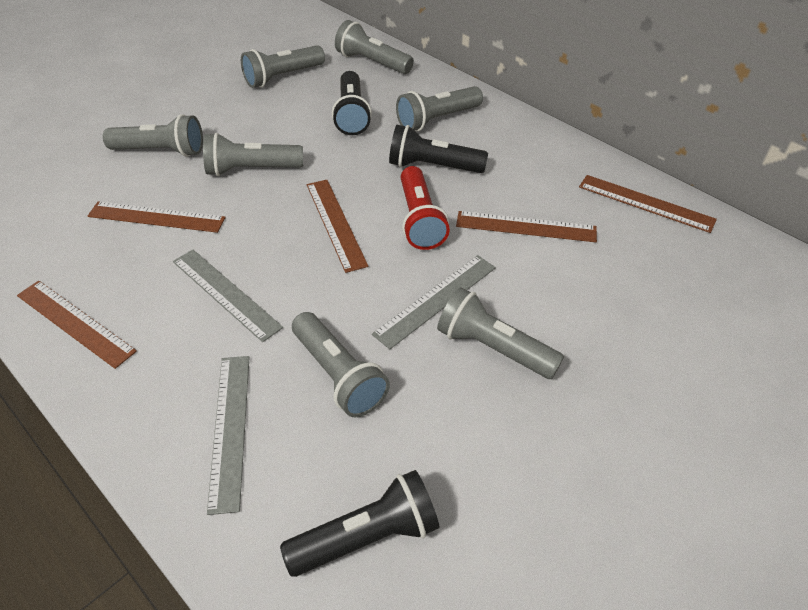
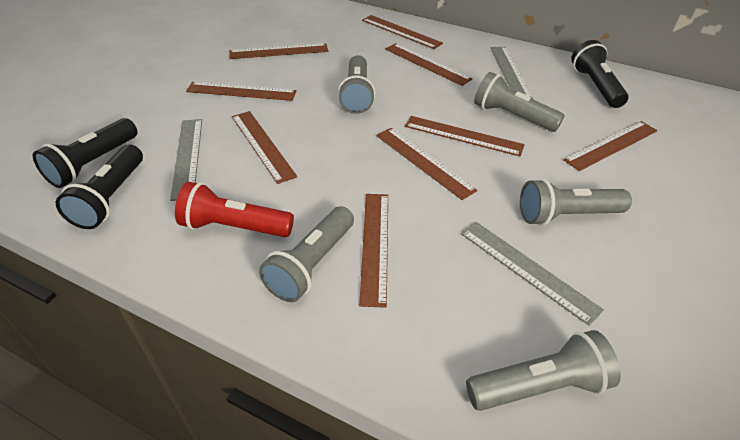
brown ruler: 5 -> 9
grey flashlight: 7 -> 5

